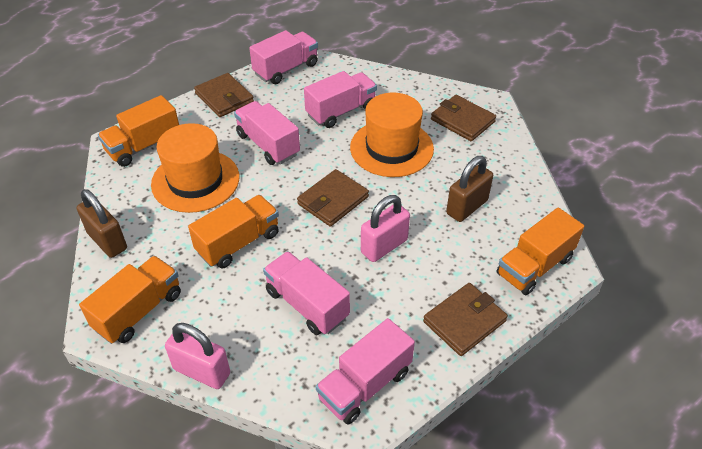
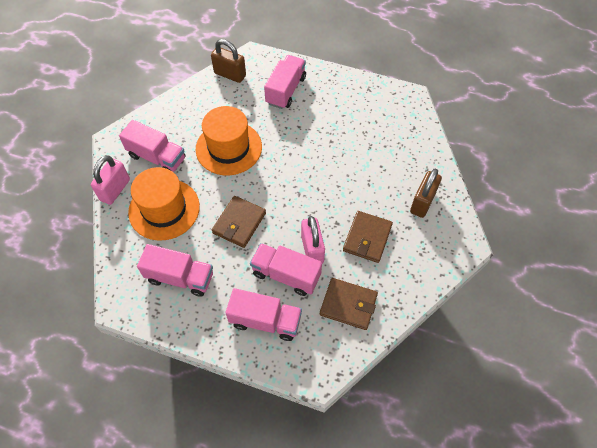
brown wallet: 4 -> 3
orange truck: 4 -> 0

